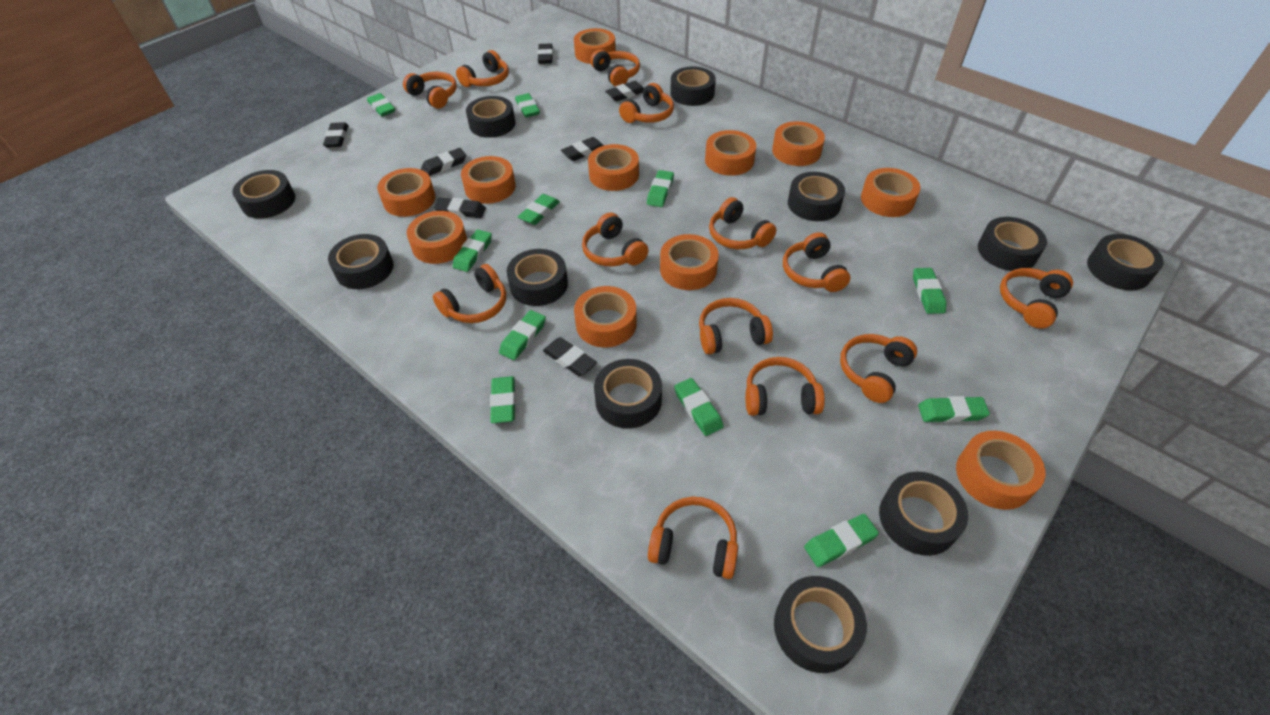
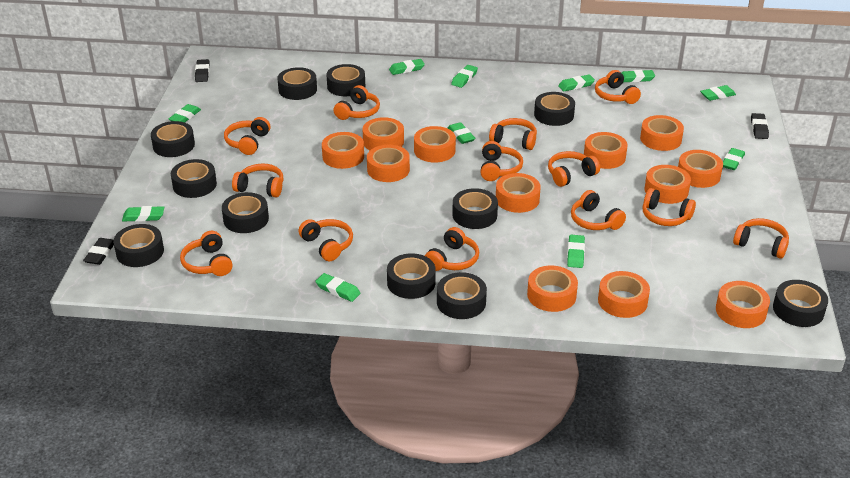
black eraser: 7 -> 3
orange tape: 11 -> 12

